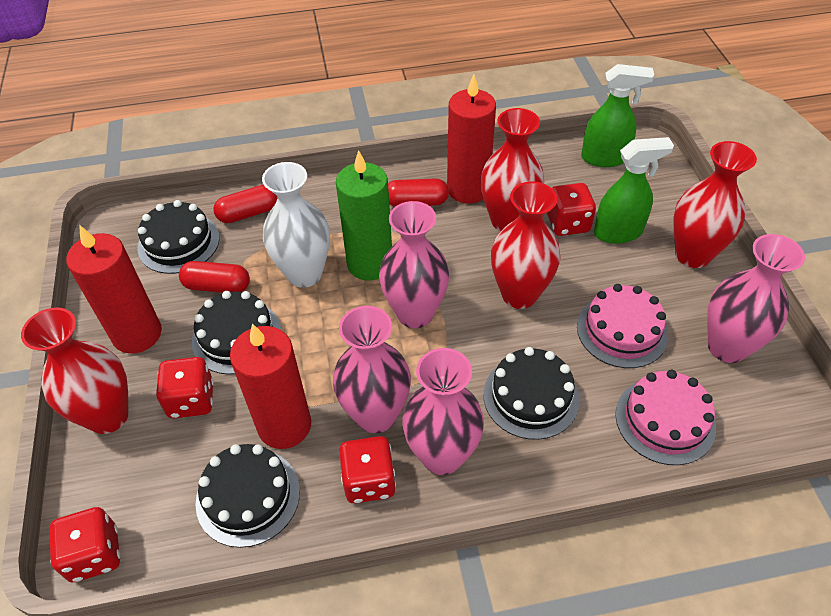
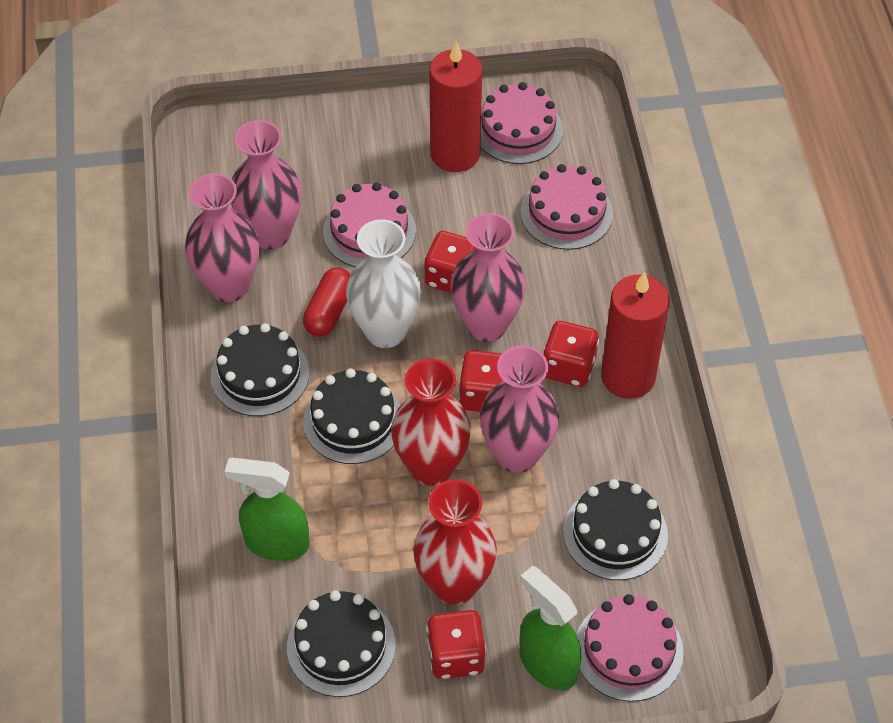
green candle: 1 -> 0
pink cake: 2 -> 4
red candle: 3 -> 2
red capsule: 3 -> 1
red vase: 4 -> 2

